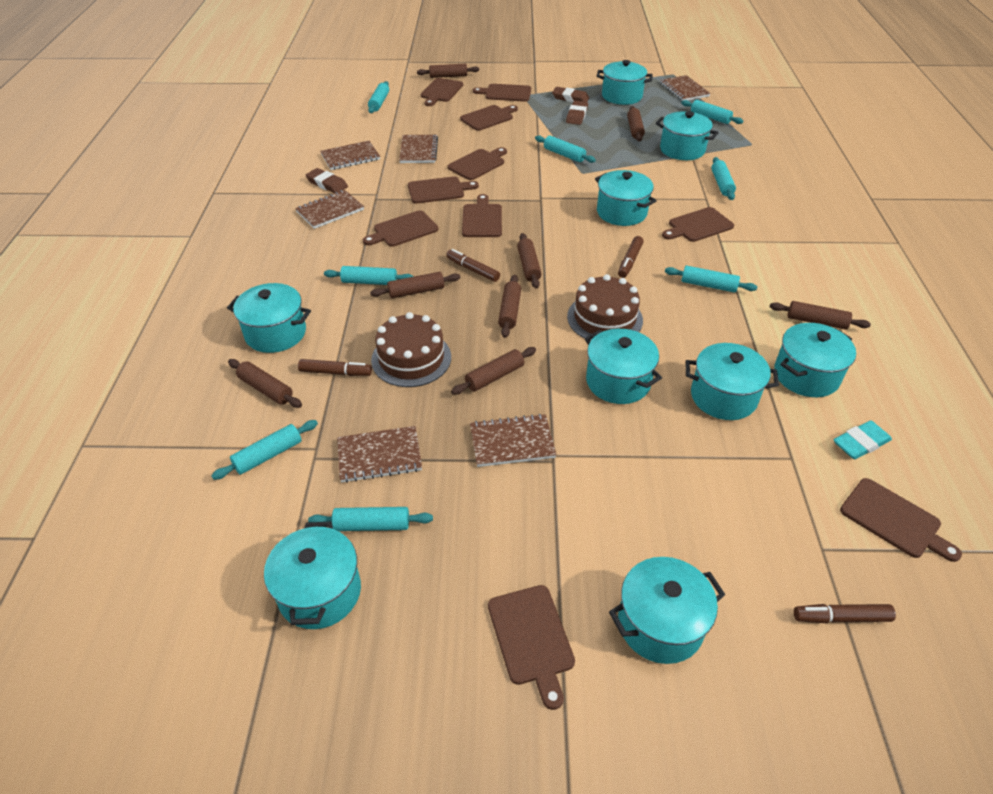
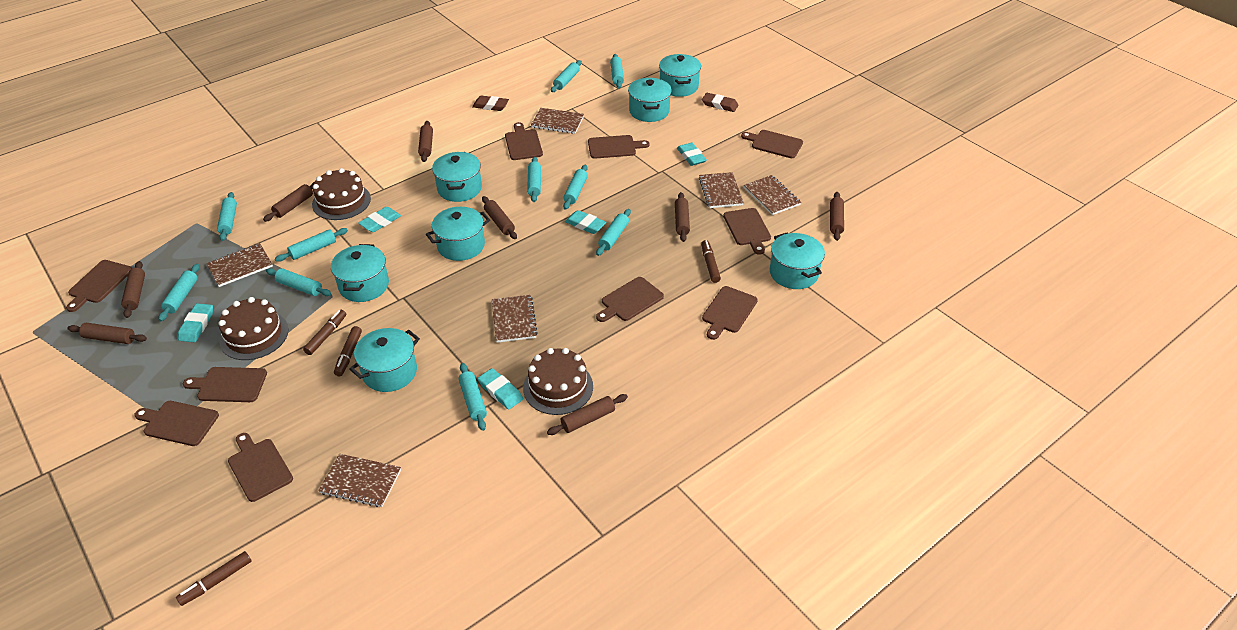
brown cake: 2 -> 3
brown eraser: 3 -> 2
turquoise eraser: 1 -> 5
turquoise pot: 9 -> 7
turquoise rolling pin: 8 -> 10

